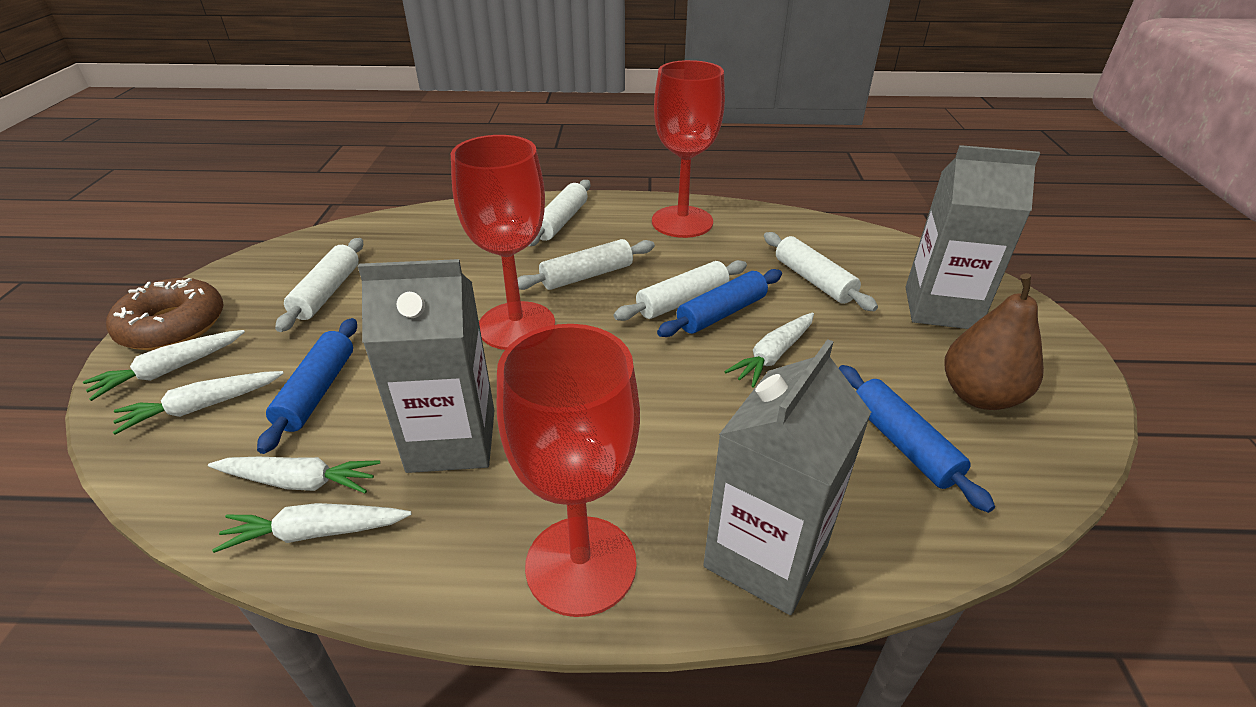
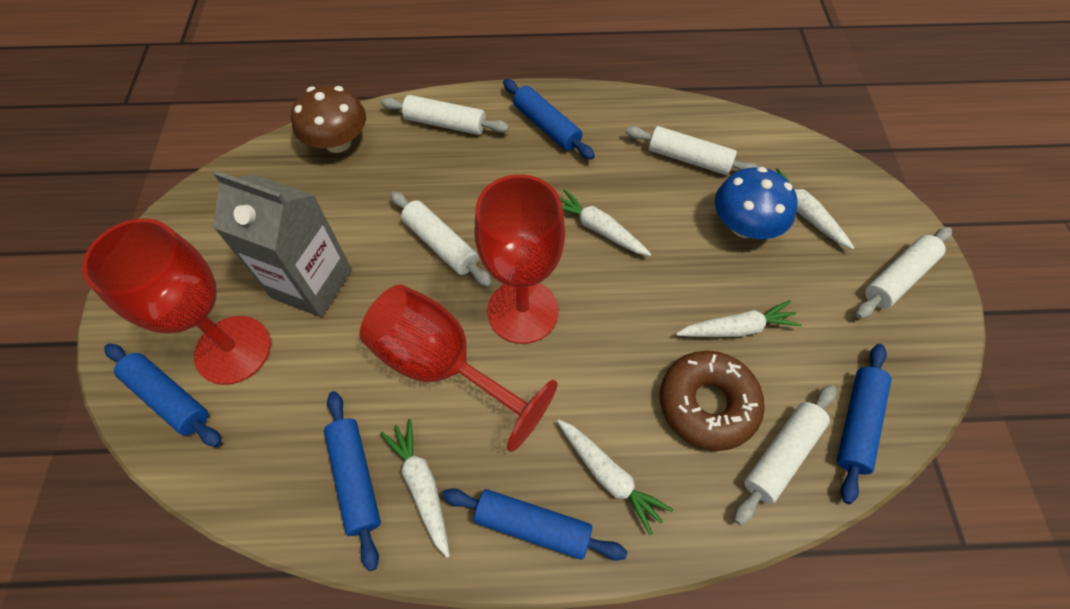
blue mushroom: 0 -> 1
blue rolling pin: 3 -> 5
brown mushroom: 0 -> 1
brown pear: 1 -> 0
grey carton: 3 -> 1

